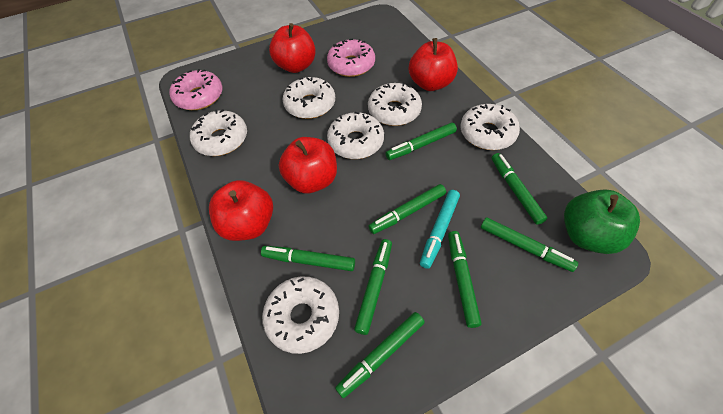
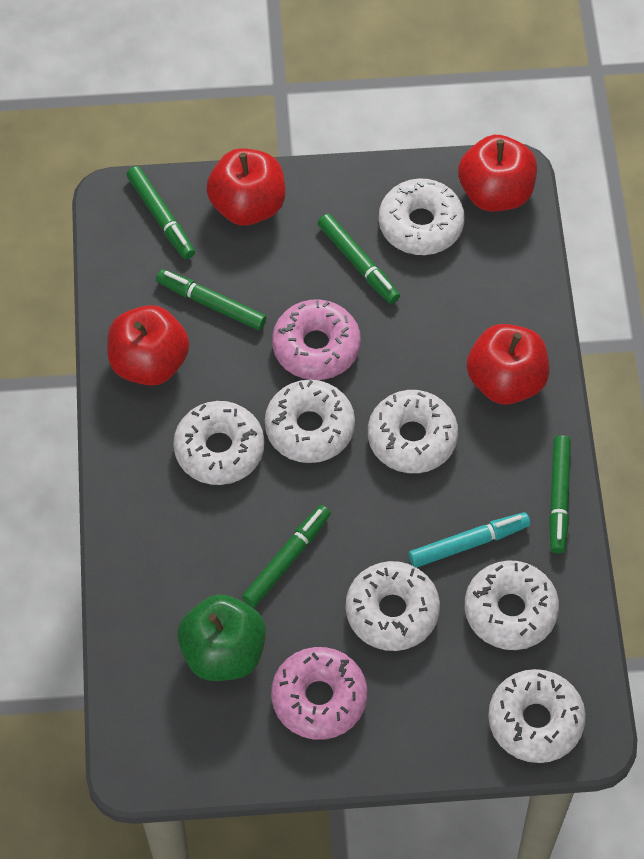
green marker: 8 -> 5
white donut: 6 -> 7

